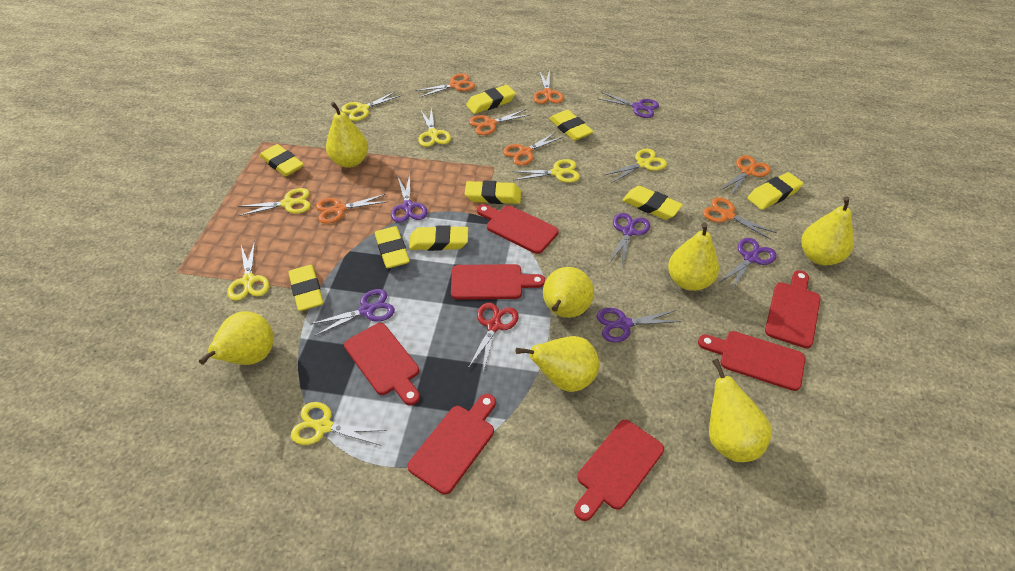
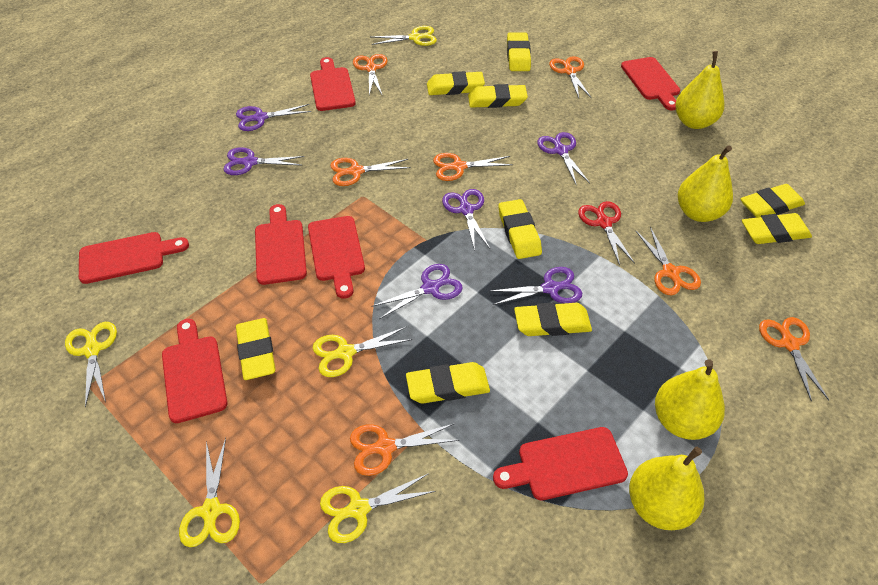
yellow pear: 7 -> 4
yellow scissors: 7 -> 5

